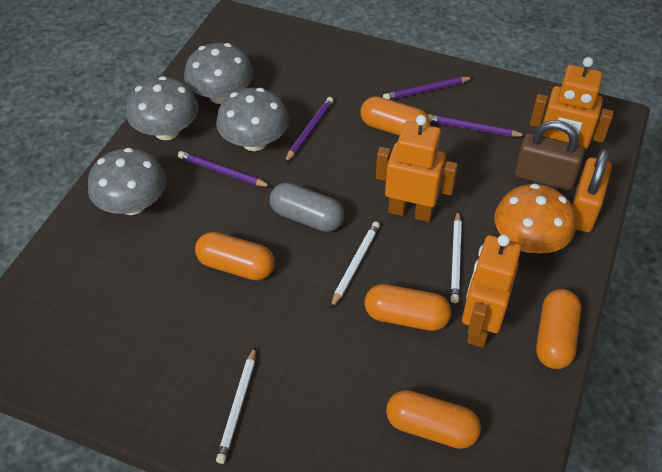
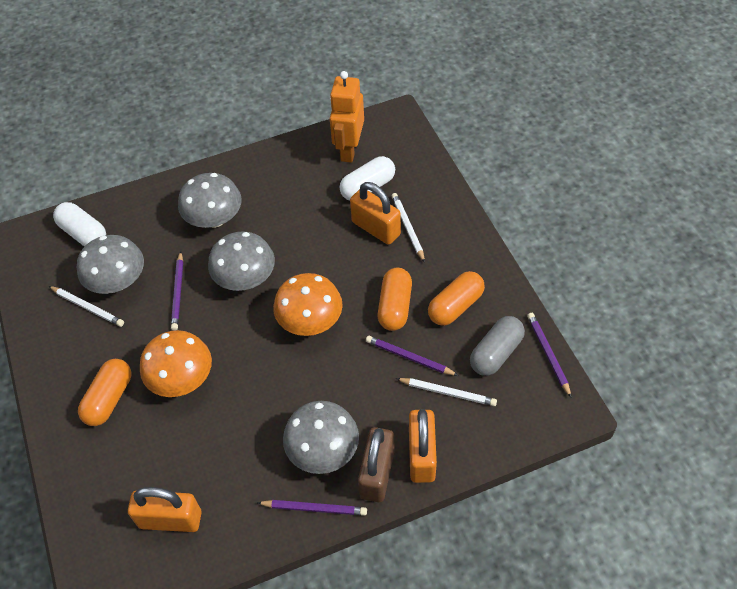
orange capsule: 5 -> 3
orange mushroom: 1 -> 2
orange padlock: 1 -> 3
orange robot: 3 -> 1
white capsule: 0 -> 2

